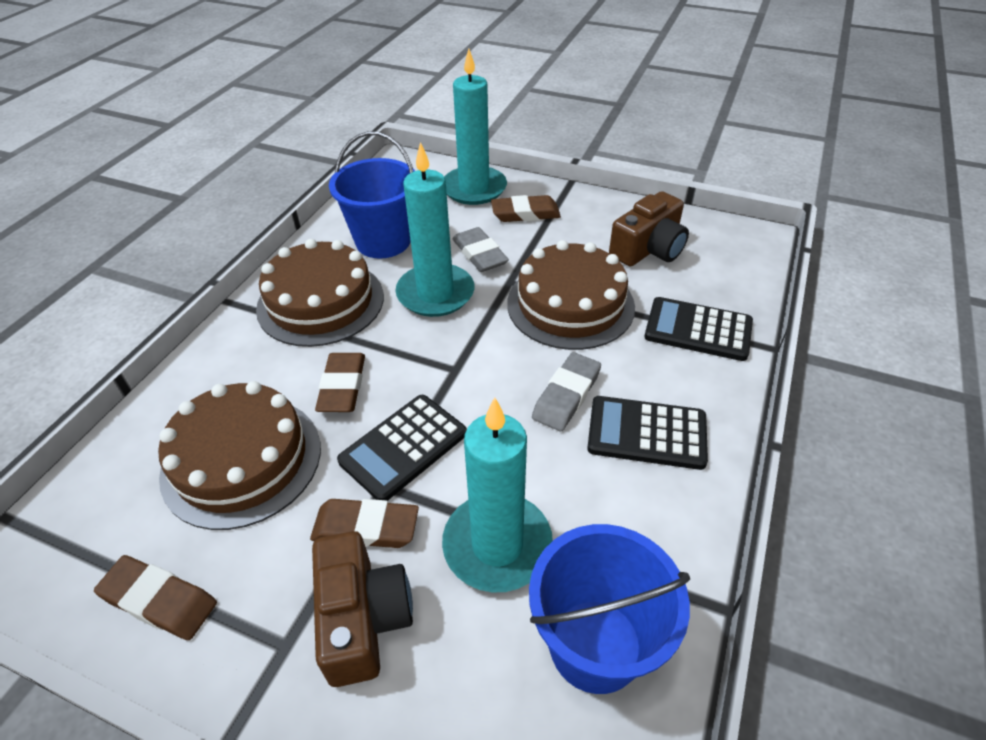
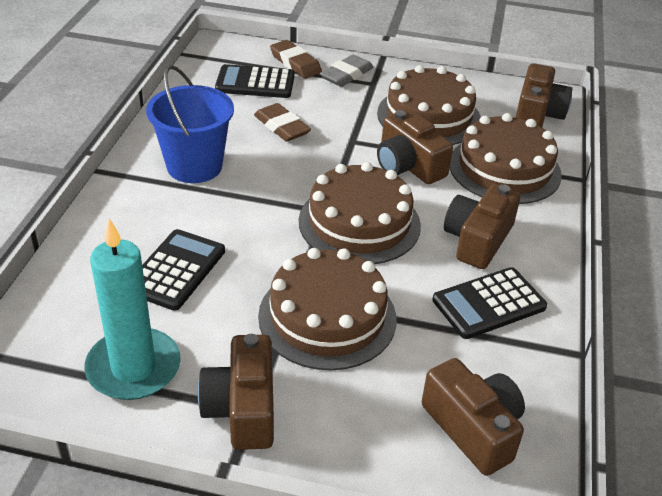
blue bucket: 2 -> 1
brown cake: 3 -> 4
brown camera: 2 -> 5
brown eraser: 4 -> 2
grey eraser: 2 -> 1
turquoise candle: 3 -> 1

